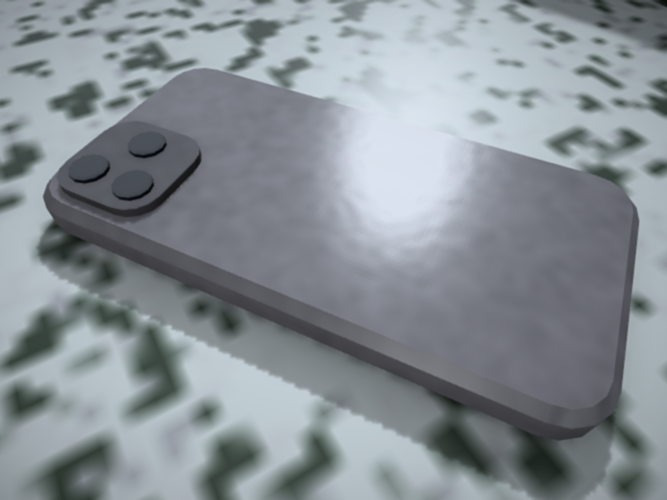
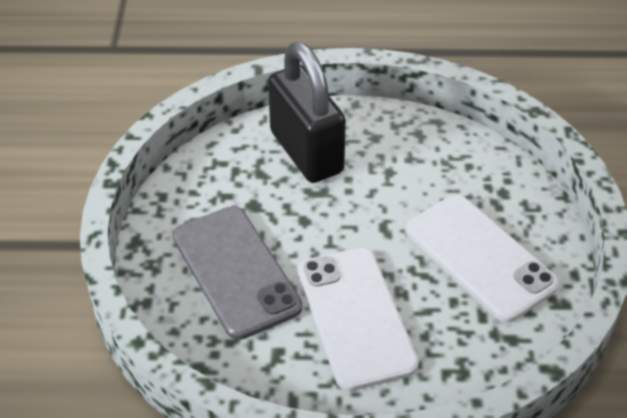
black padlock: 0 -> 1
white phone: 0 -> 2

